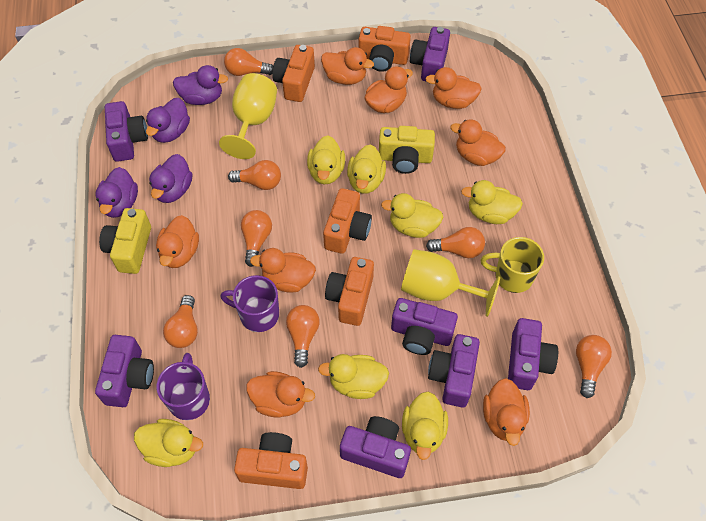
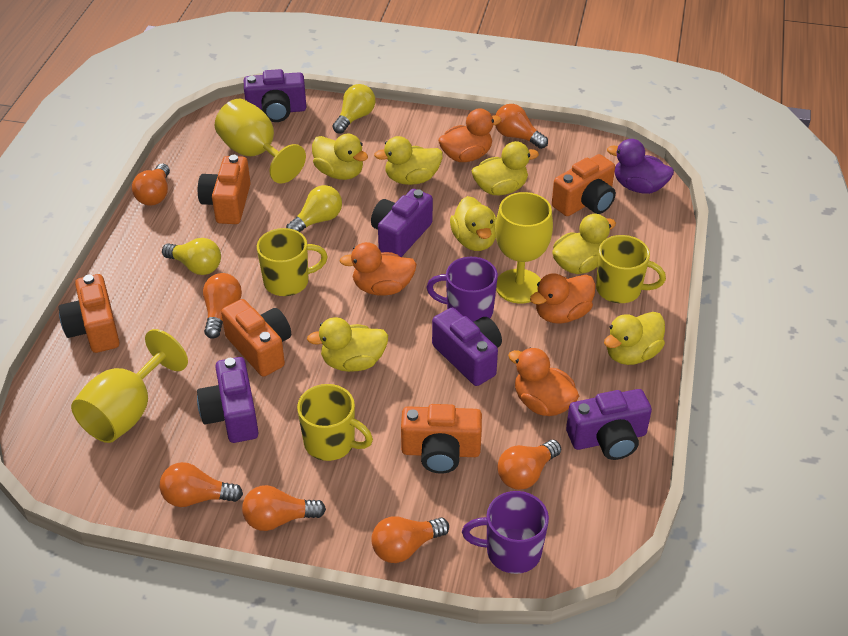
orange duck: 8 -> 4
purple camera: 7 -> 5
purple duck: 4 -> 1
yellow camera: 2 -> 0
yellow goblet: 2 -> 3
yellow light bulb: 0 -> 3
yellow mug: 1 -> 3

